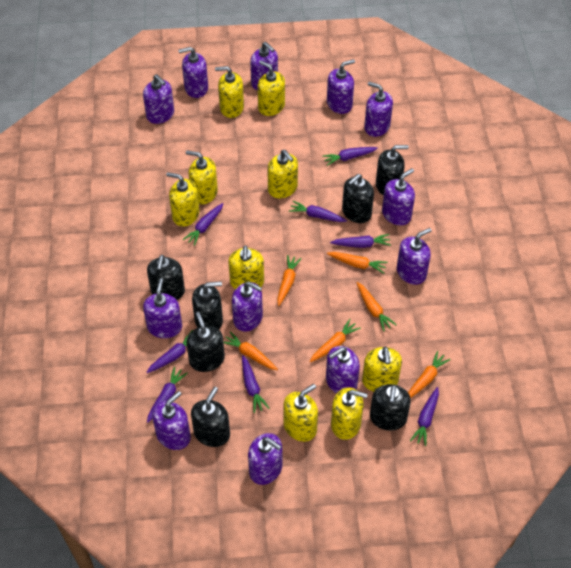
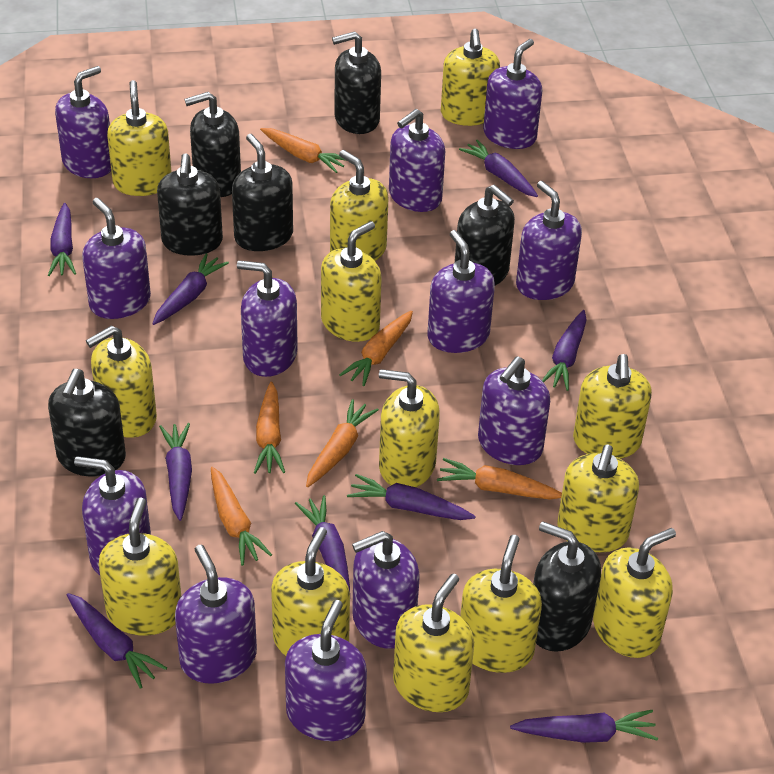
purple carrot: 8 -> 9
yellow soap dispenser: 9 -> 13

